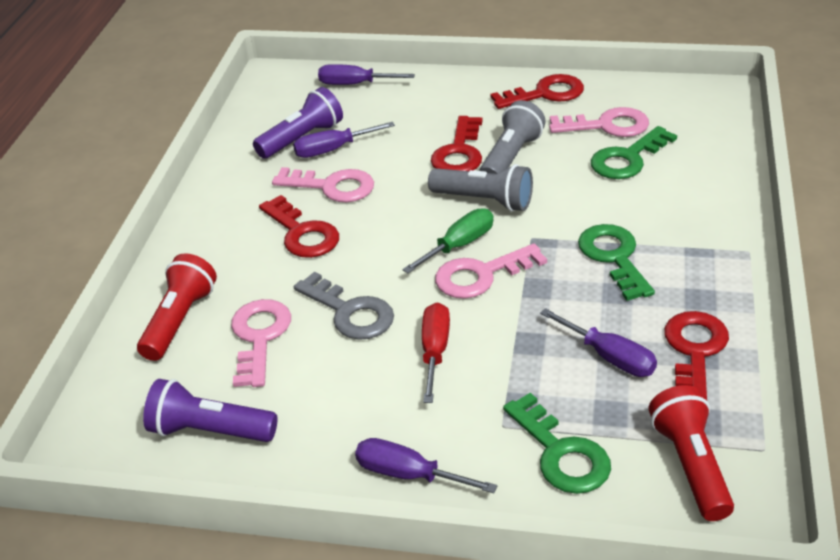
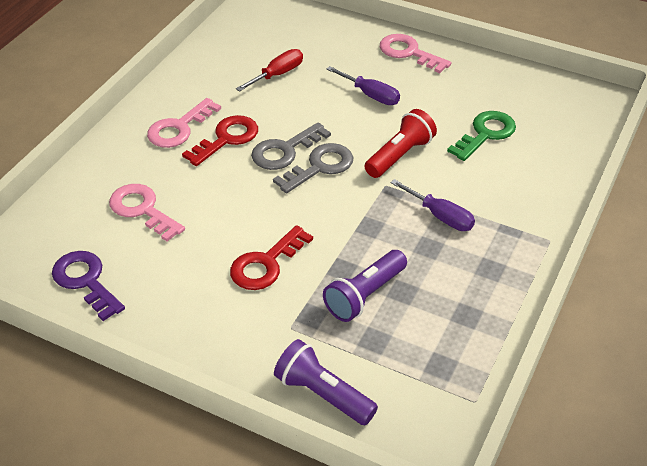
green key: 3 -> 1
green screwdriver: 1 -> 0
grey flashlight: 2 -> 0
grey key: 1 -> 2
pink key: 4 -> 3
purple key: 0 -> 1
purple screwdriver: 4 -> 2
red flashlight: 2 -> 1
red key: 4 -> 2

